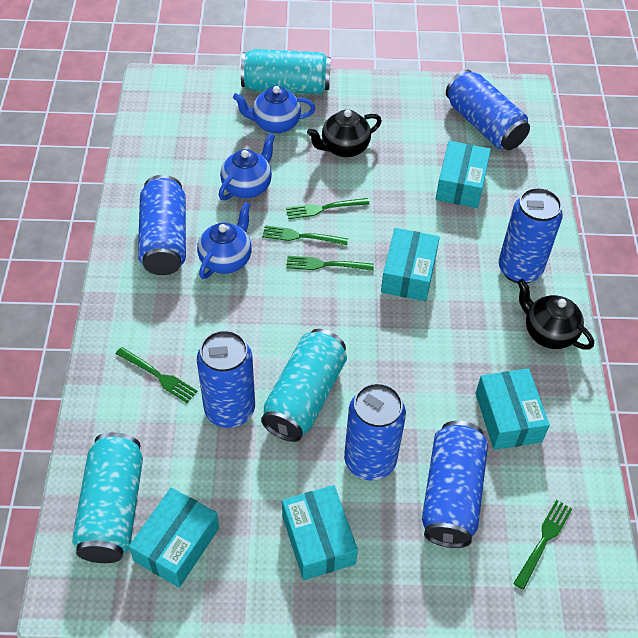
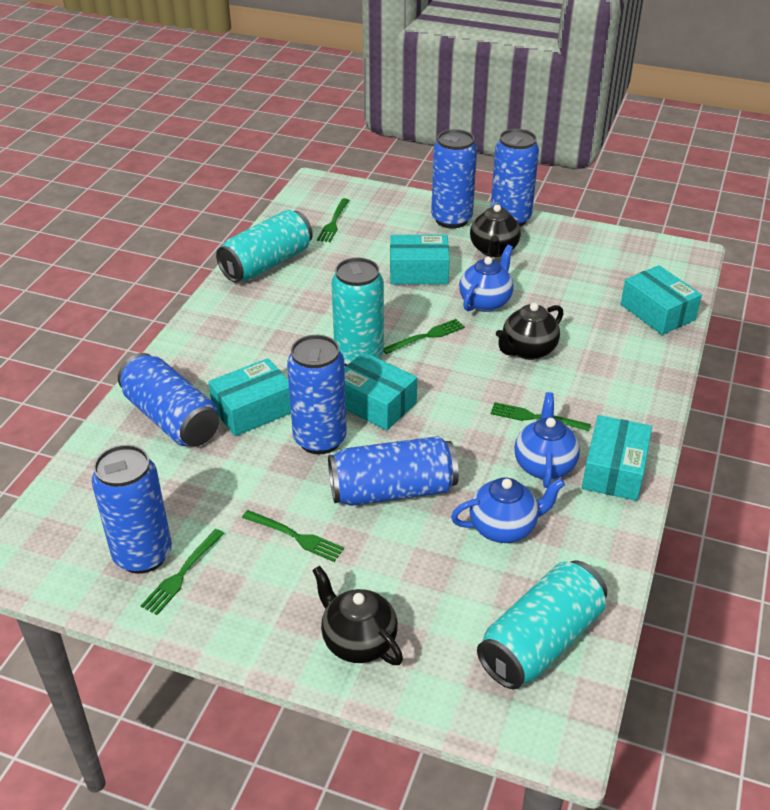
black teapot: 2 -> 3

